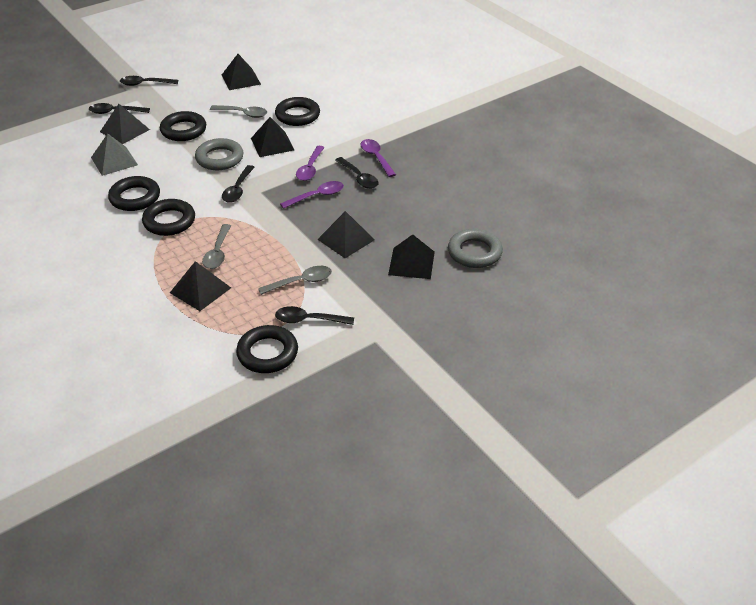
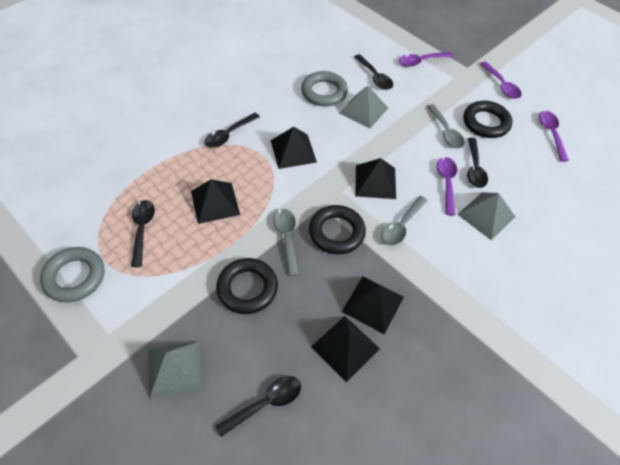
black pyramid: 6 -> 5
black ring: 5 -> 3
grey pyramid: 1 -> 3
purple spoon: 3 -> 4

